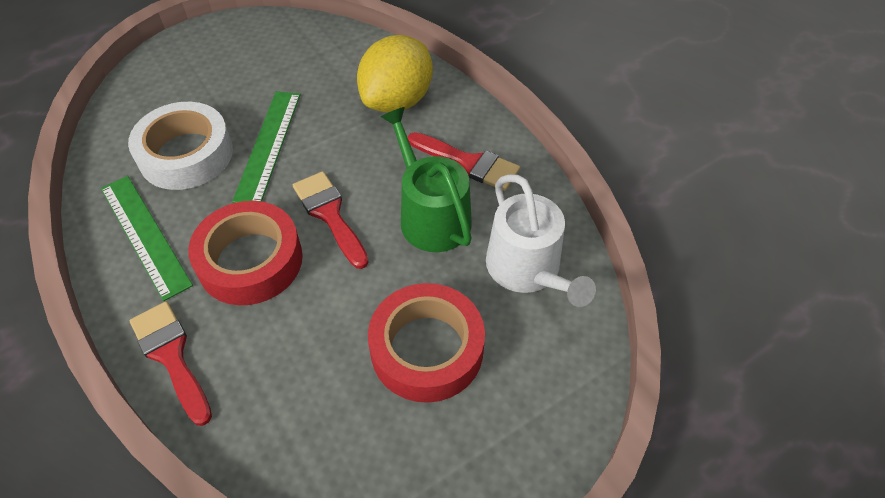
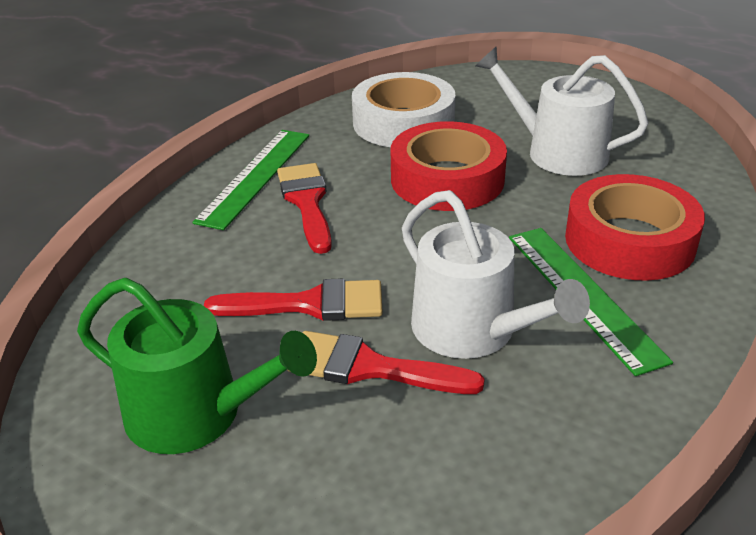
white watering can: 1 -> 2
yellow lemon: 1 -> 0

